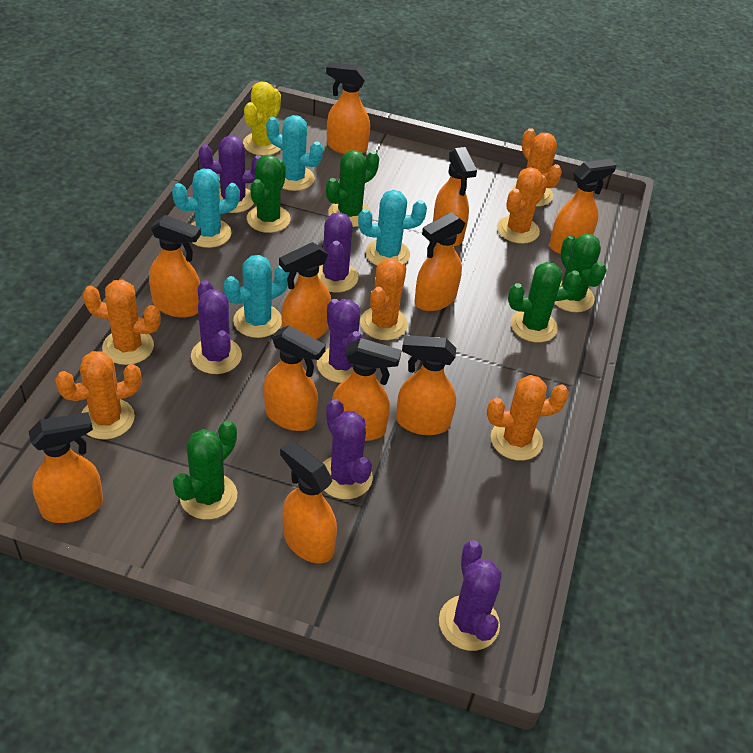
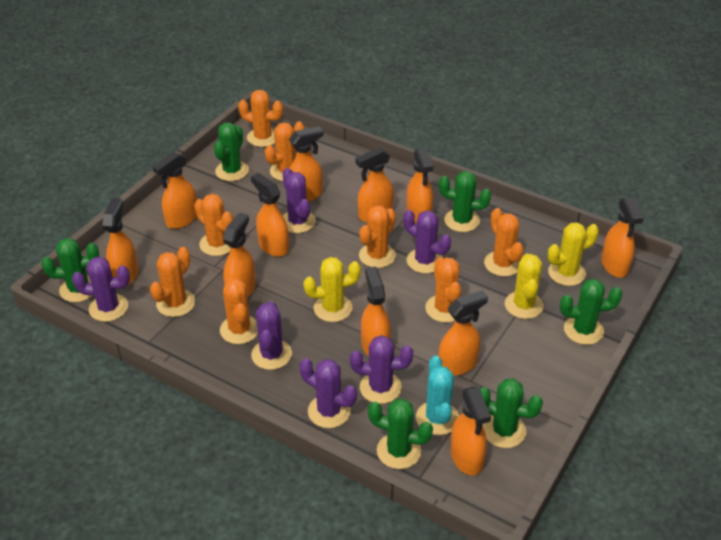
green cactus: 5 -> 6
orange cactus: 6 -> 8
turquoise cactus: 4 -> 1
yellow cactus: 1 -> 3

